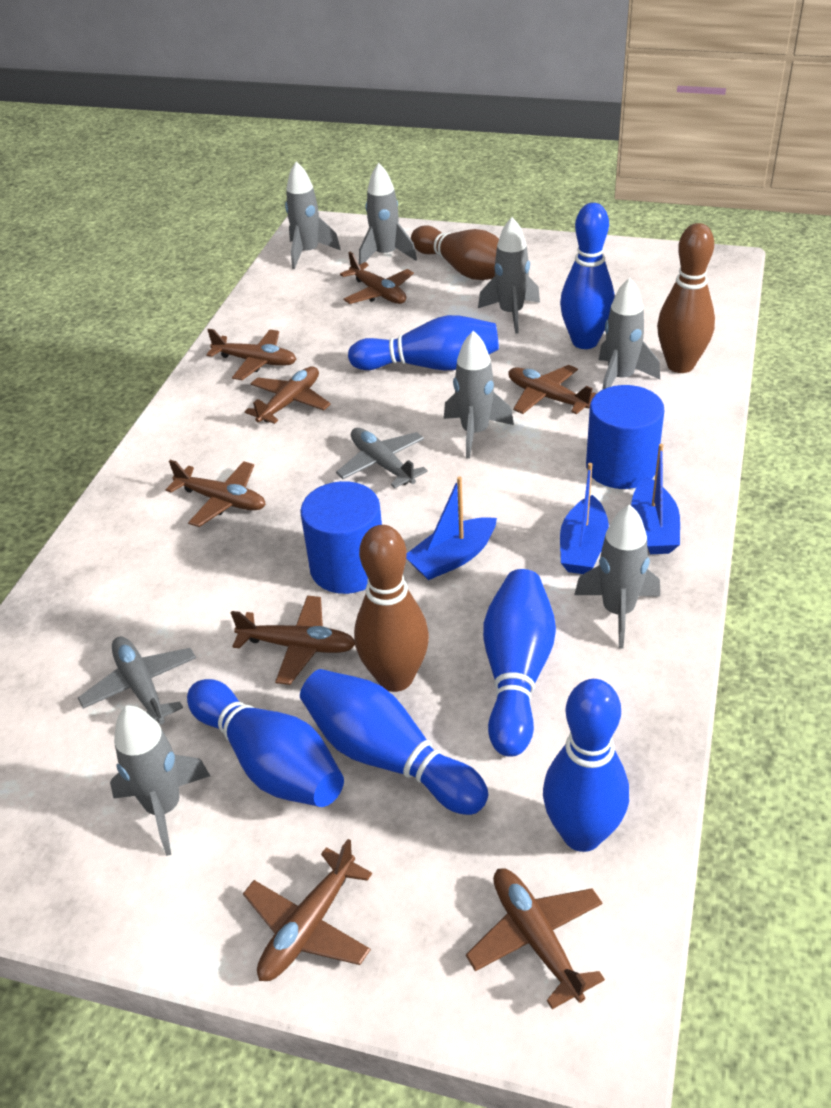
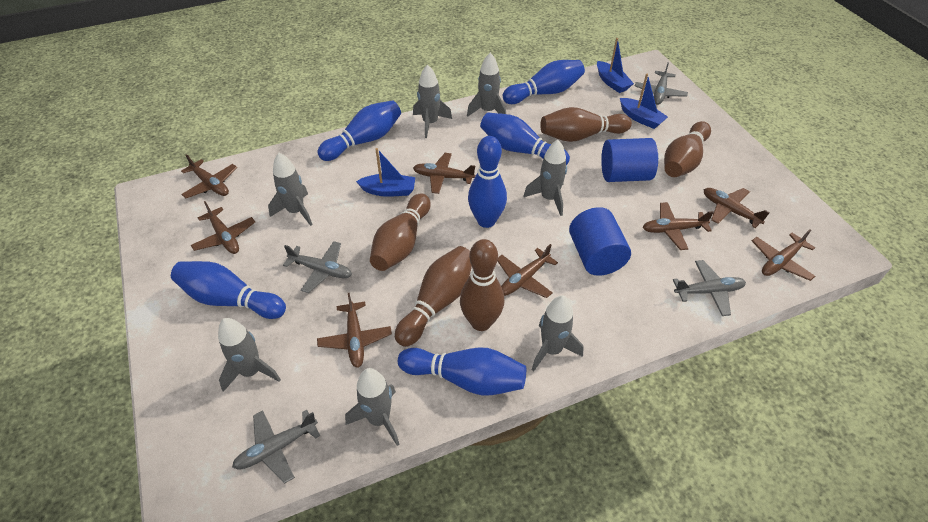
brown bowling pin: 3 -> 5
grey plane: 2 -> 4

